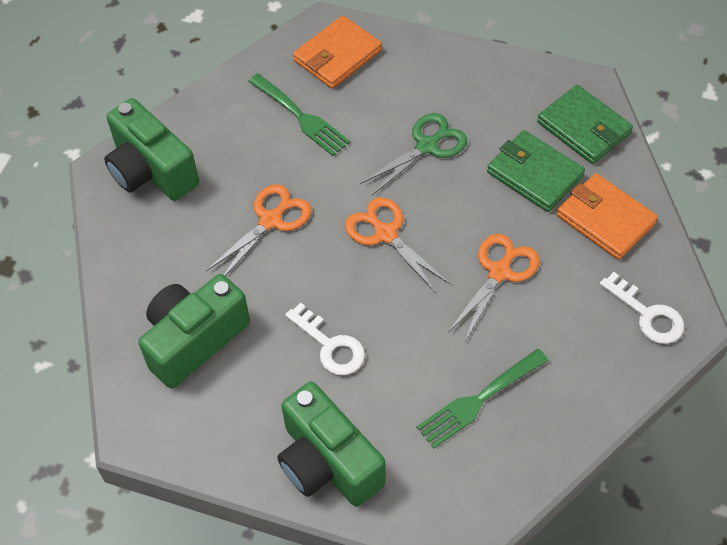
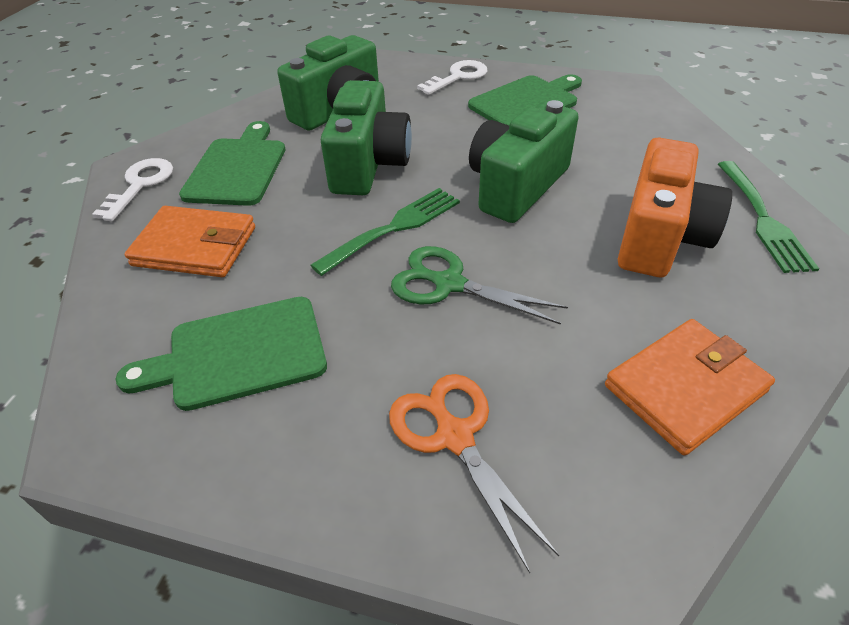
green cutting board: 0 -> 3
green wallet: 2 -> 0
orange camera: 0 -> 1
orange scissors: 3 -> 1

